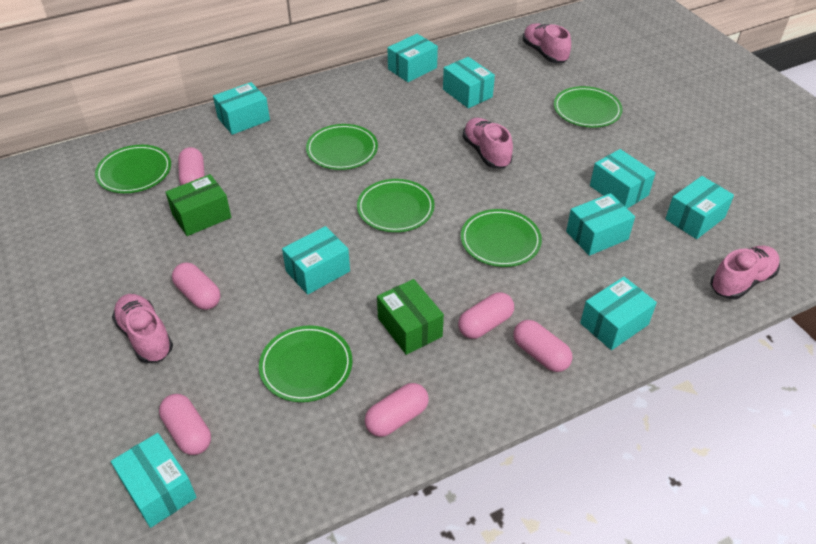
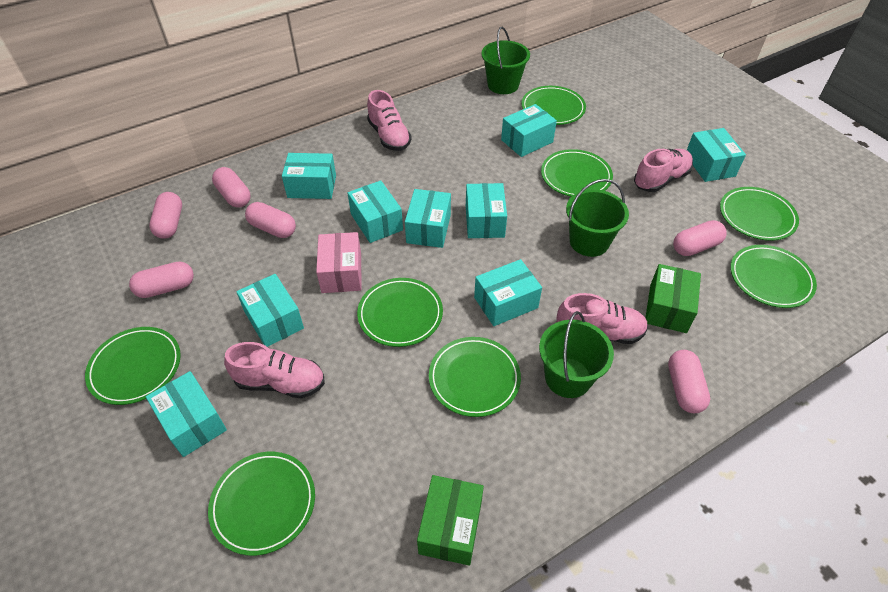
green bucket: 0 -> 3
green plate: 6 -> 8
pink box: 0 -> 1

